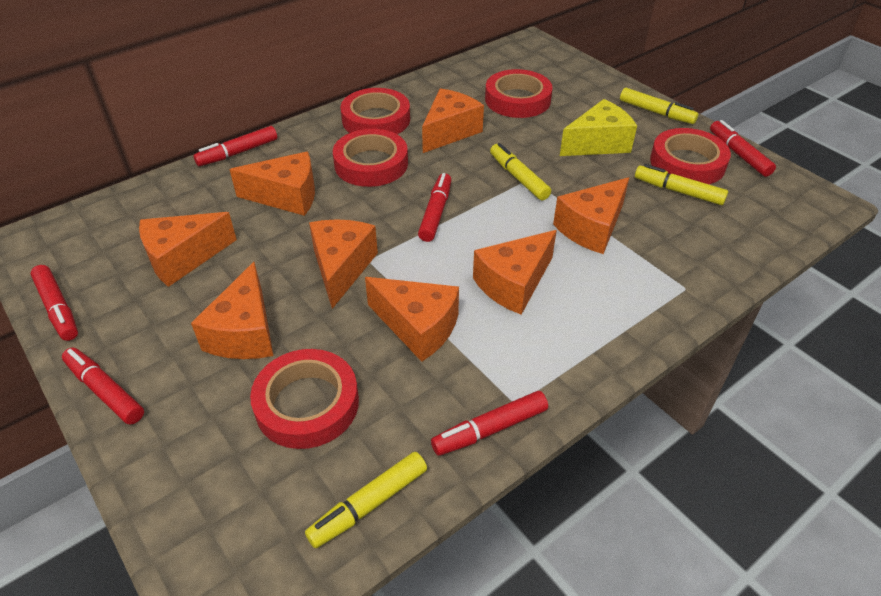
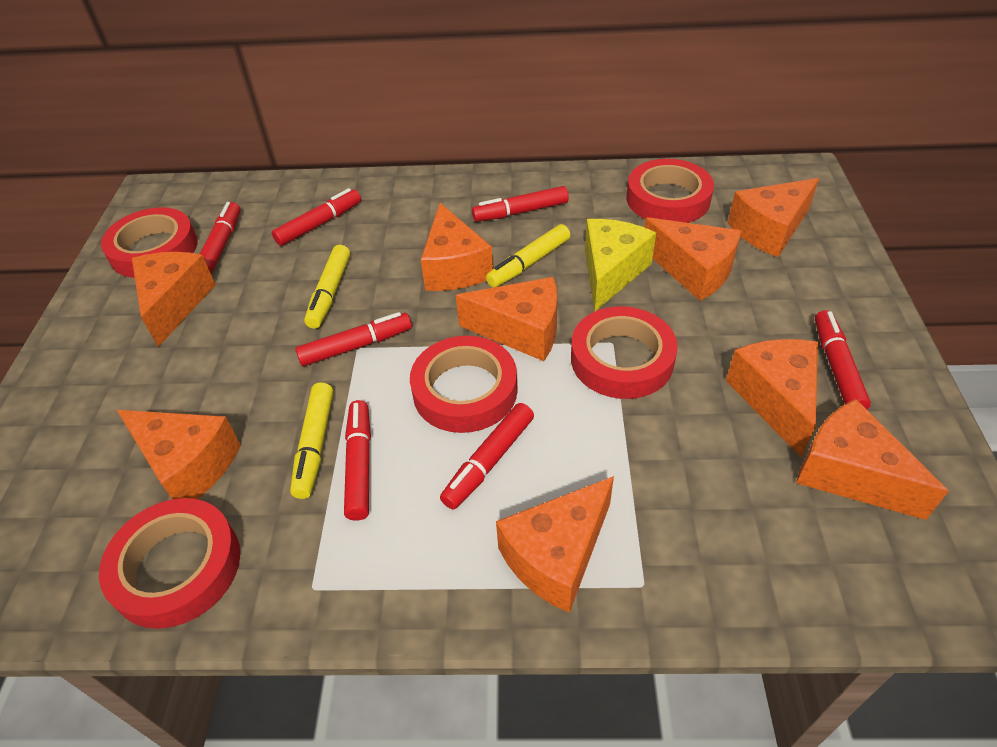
orange cheese: 8 -> 9
red marker: 6 -> 7
yellow marker: 4 -> 3

